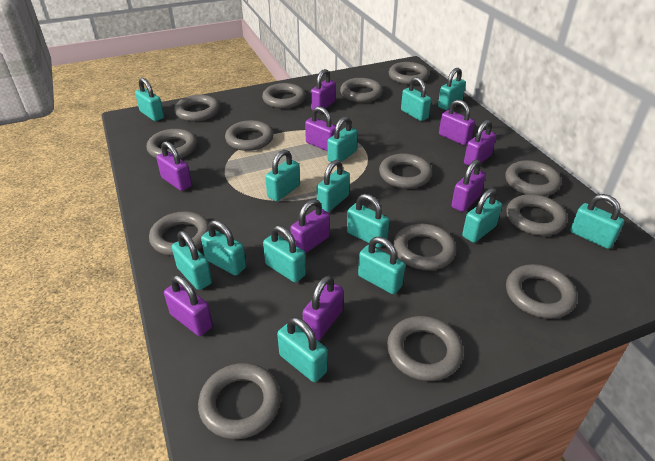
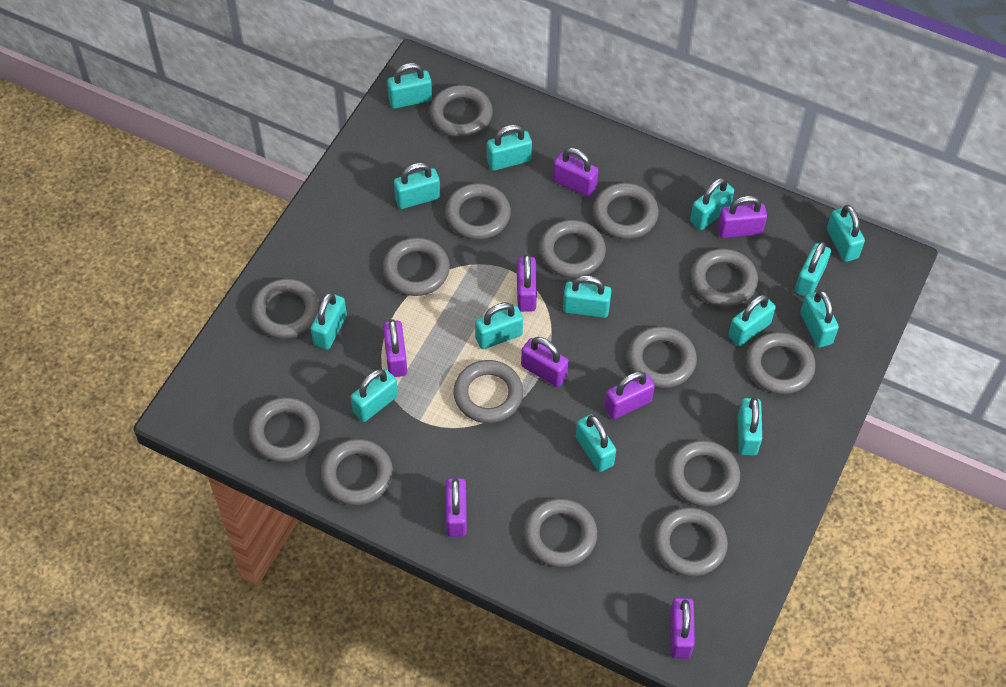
grey ring: 14 -> 15
purple padlock: 9 -> 8

